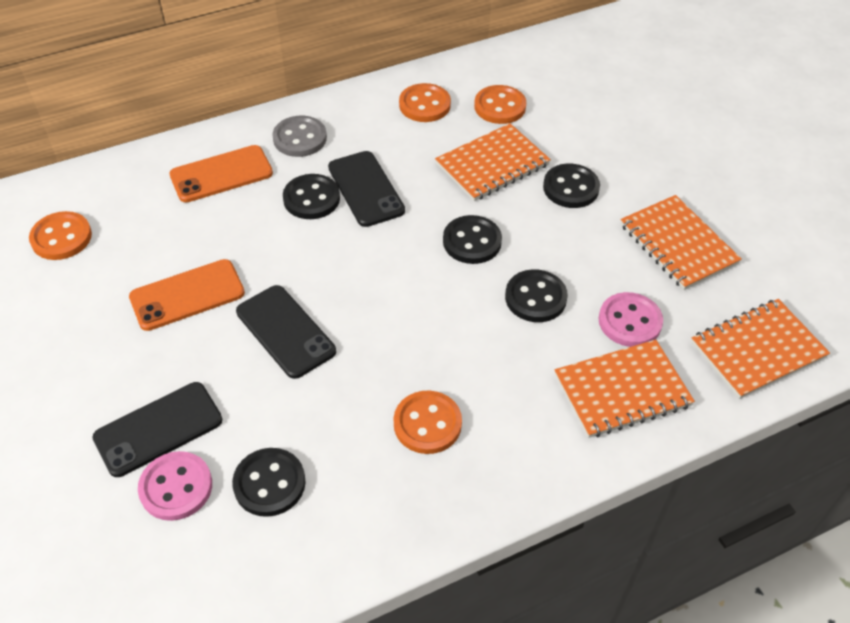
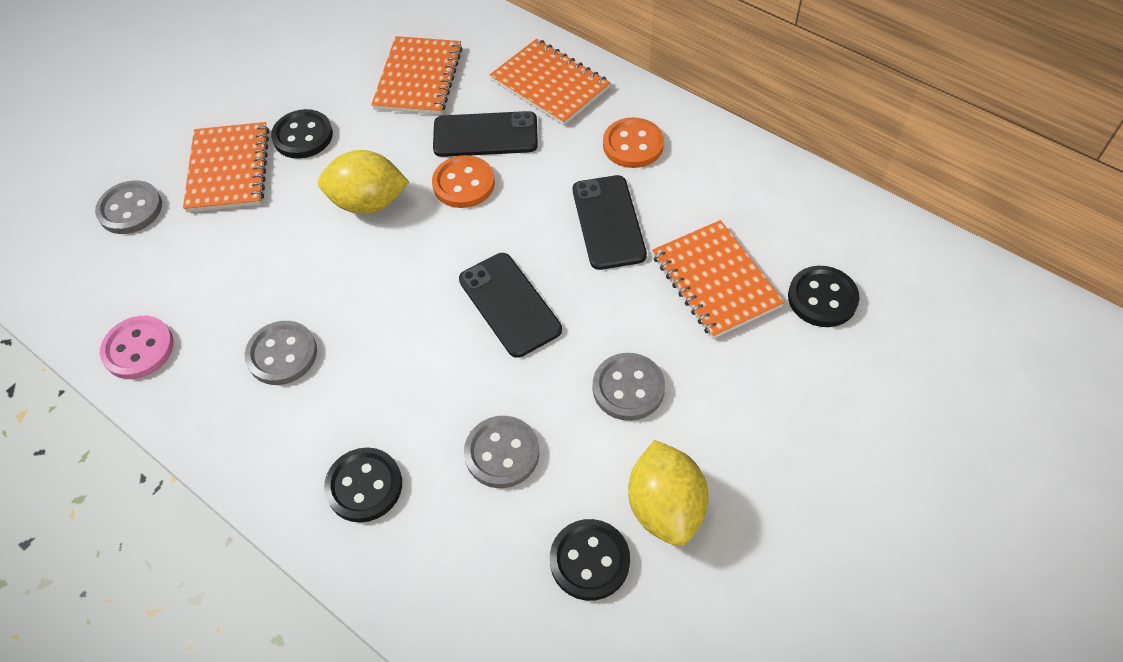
black button: 5 -> 4
grey button: 1 -> 4
orange button: 4 -> 2
orange phone: 2 -> 0
pink button: 2 -> 1
yellow lemon: 0 -> 2

